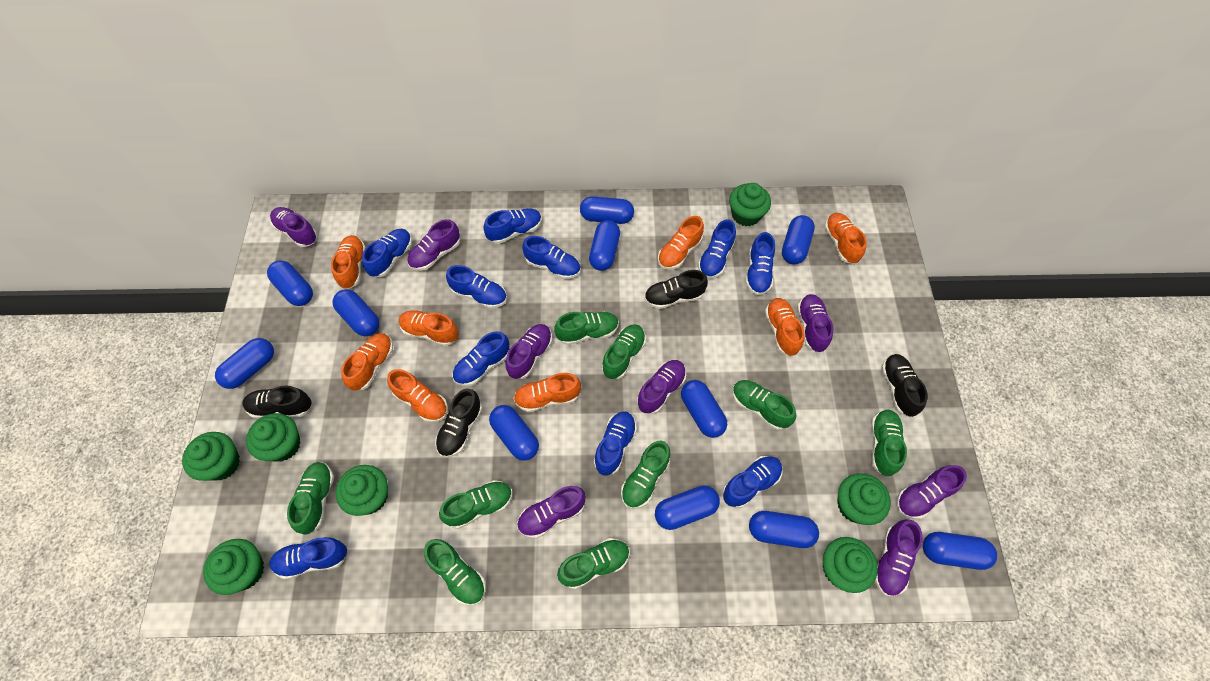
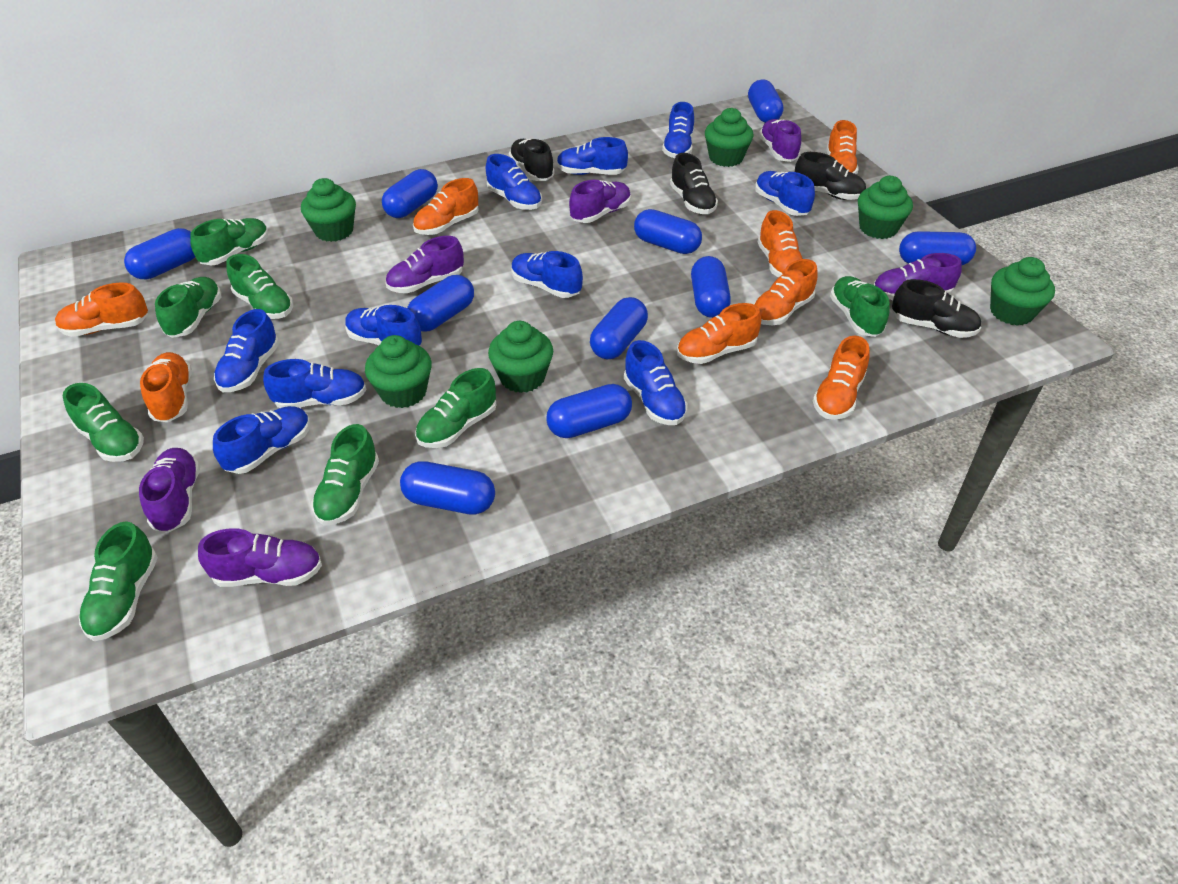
blue capsule: 11 -> 10
green cupcake: 7 -> 6
green shoe: 9 -> 8
purple shoe: 8 -> 6

